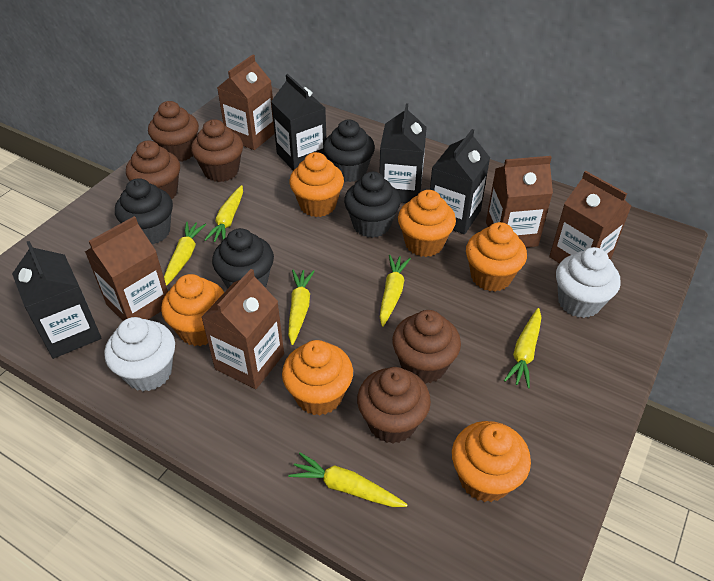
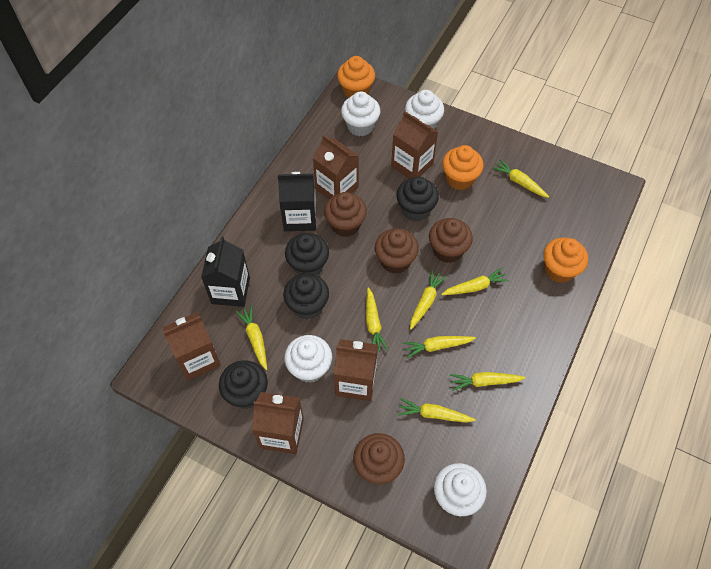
black carton: 4 -> 2
brown cupcake: 5 -> 4
orange cupcake: 6 -> 3
white cupcake: 2 -> 4
yellow carrot: 6 -> 8

